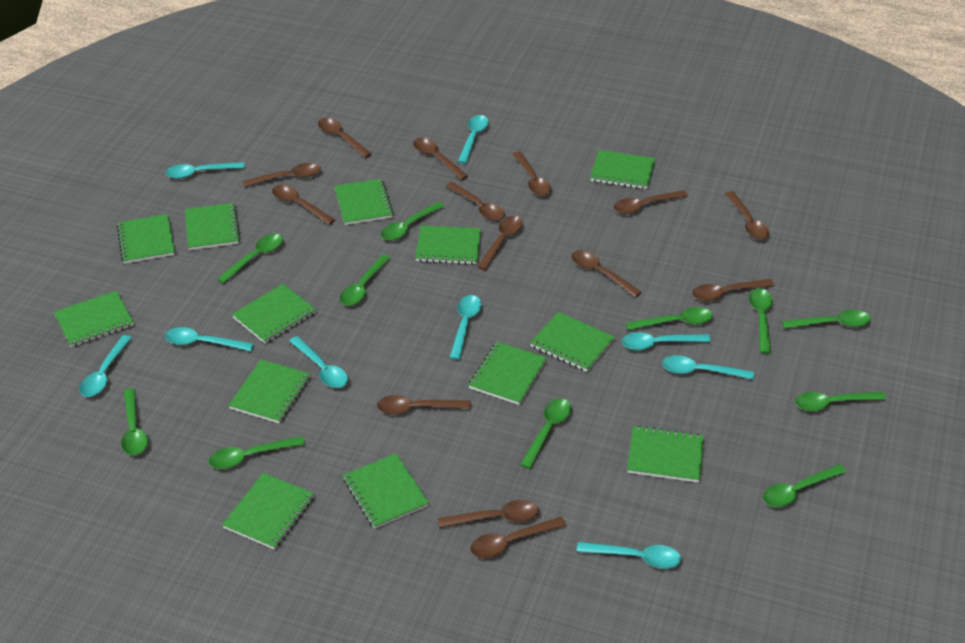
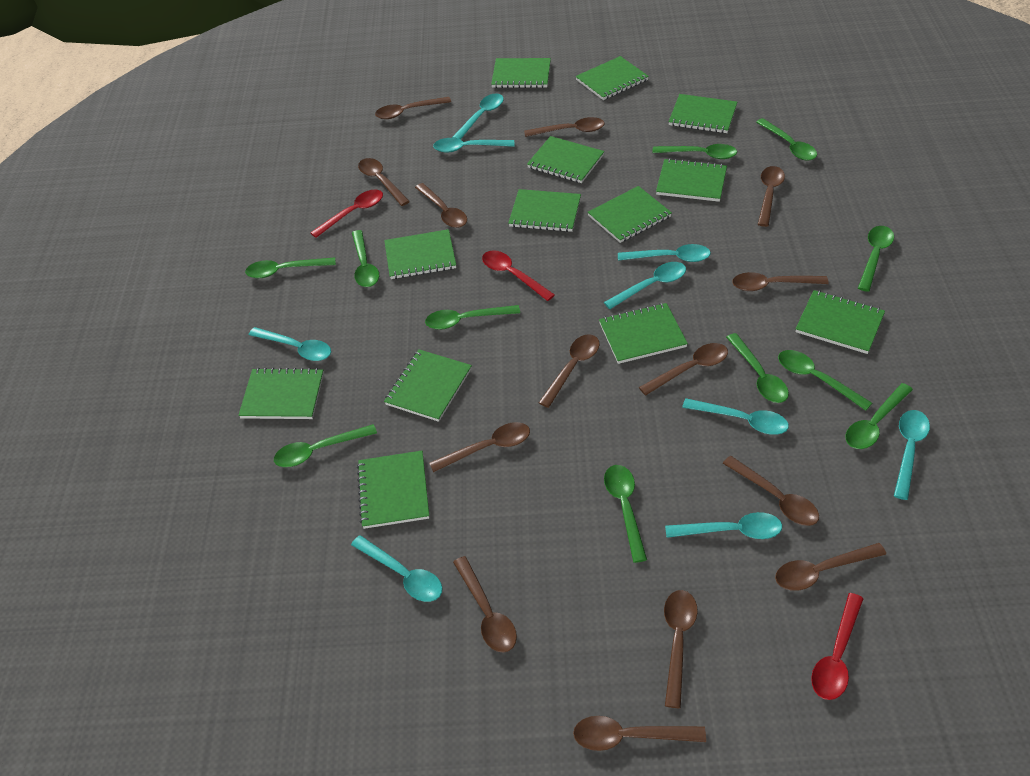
red spoon: 0 -> 3

